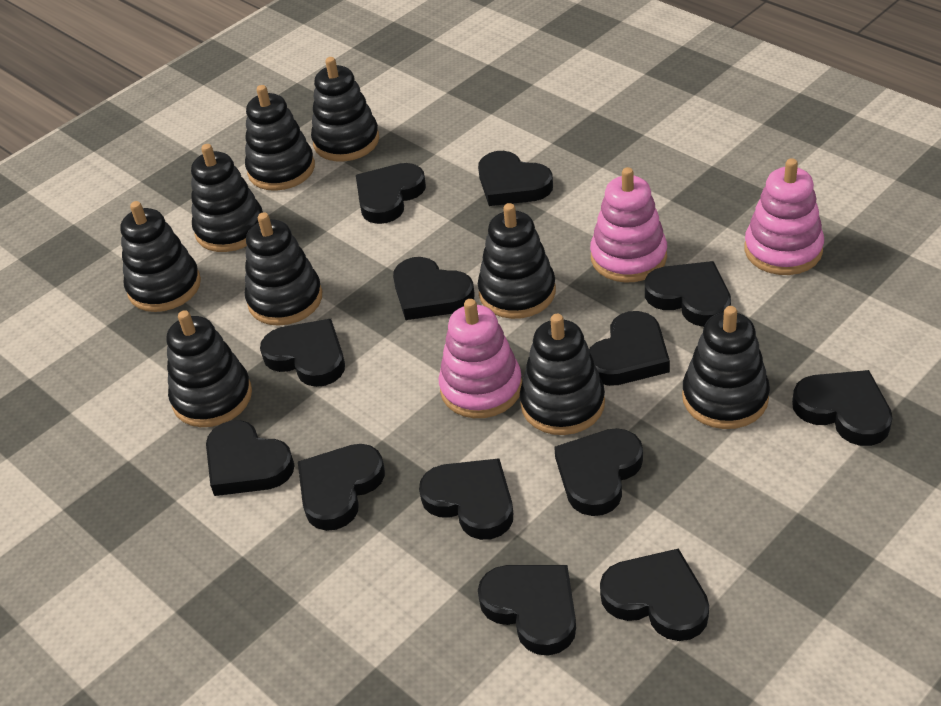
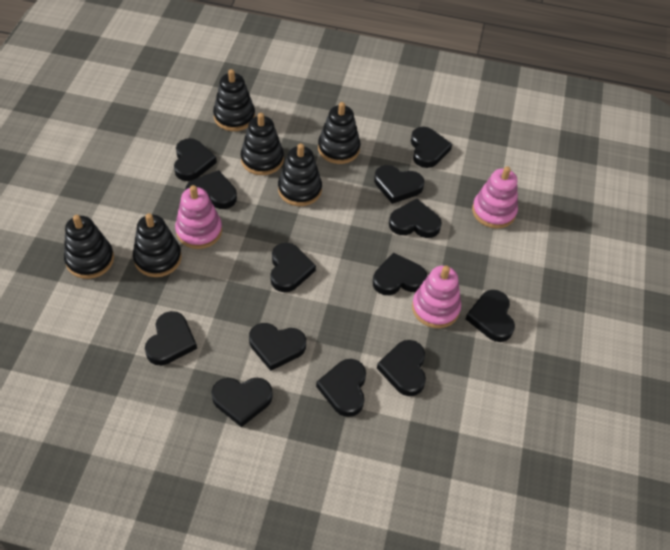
black stacking toy: 9 -> 6

